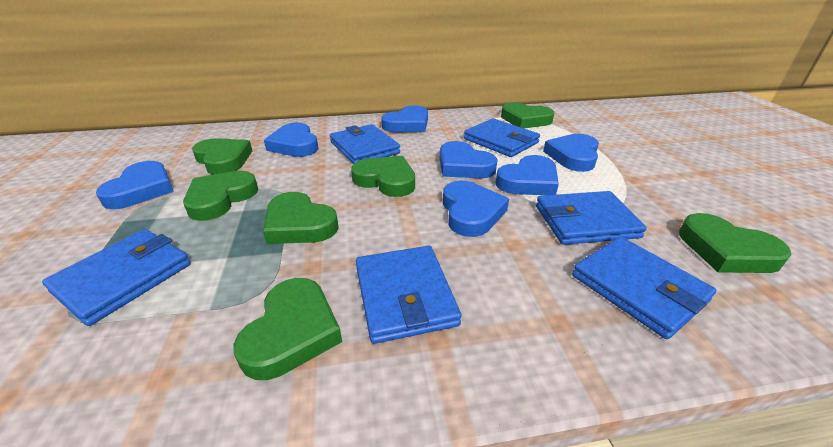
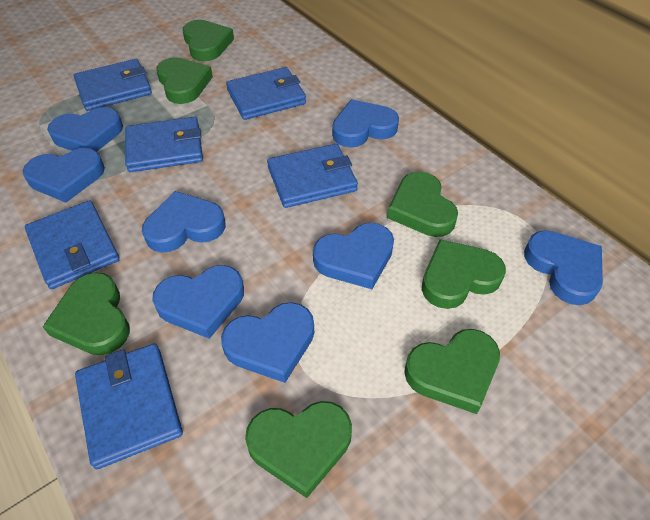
blue heart: 7 -> 8

